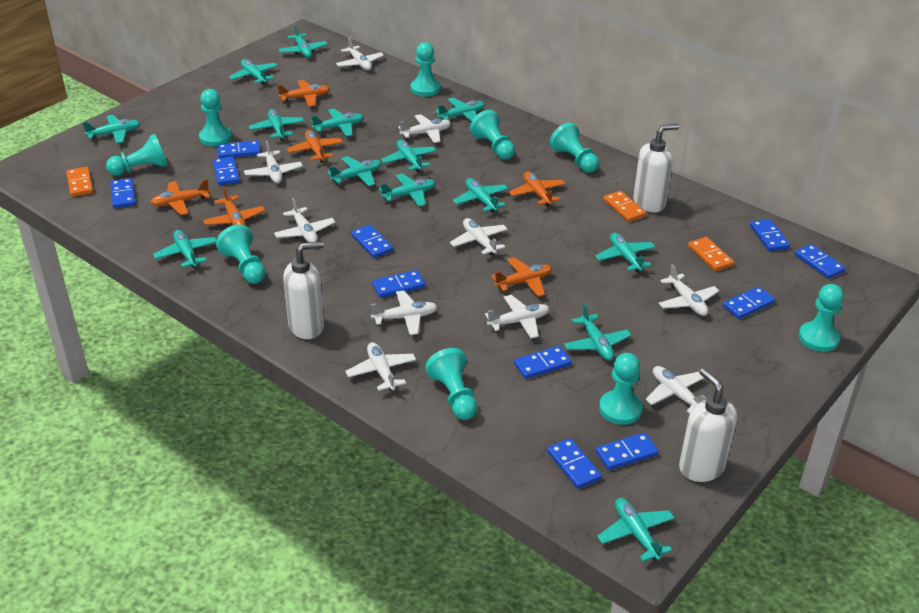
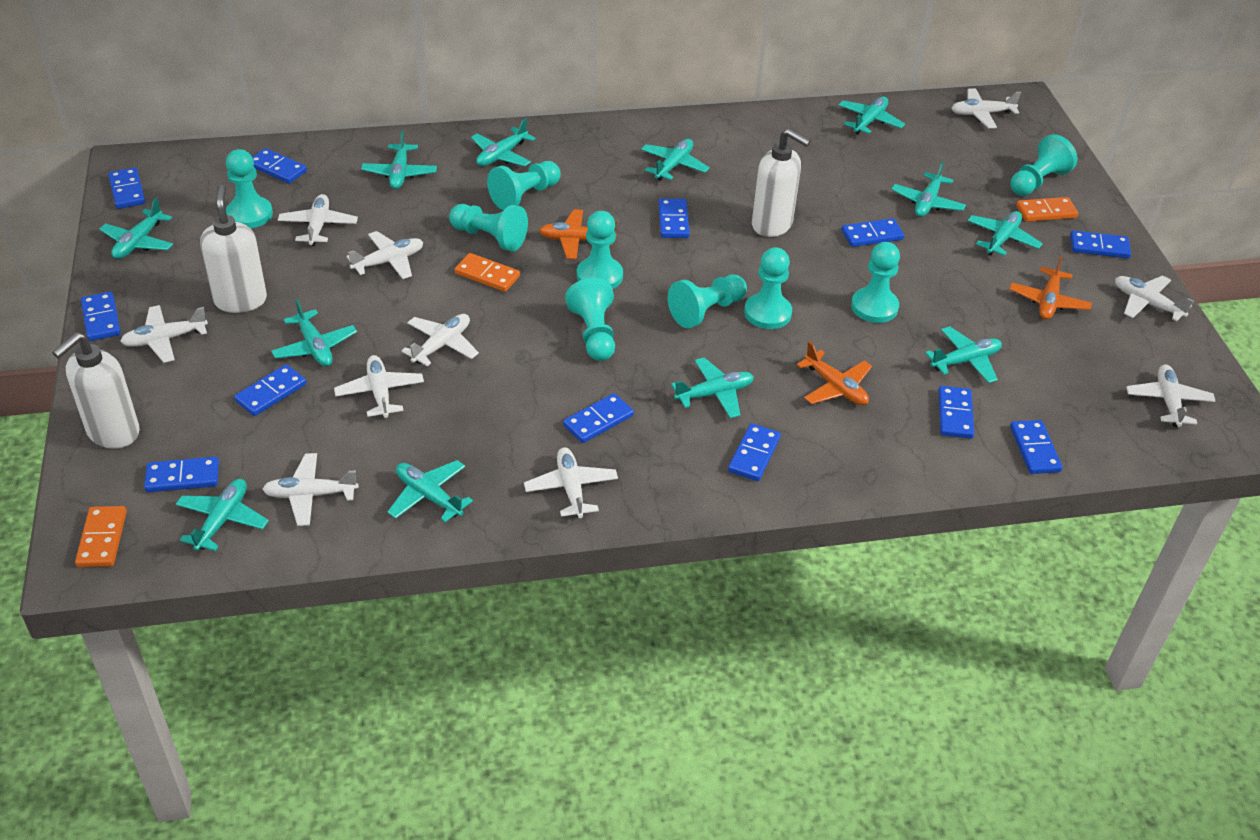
blue domino: 11 -> 12
orange plane: 6 -> 3
turquoise plane: 14 -> 12

